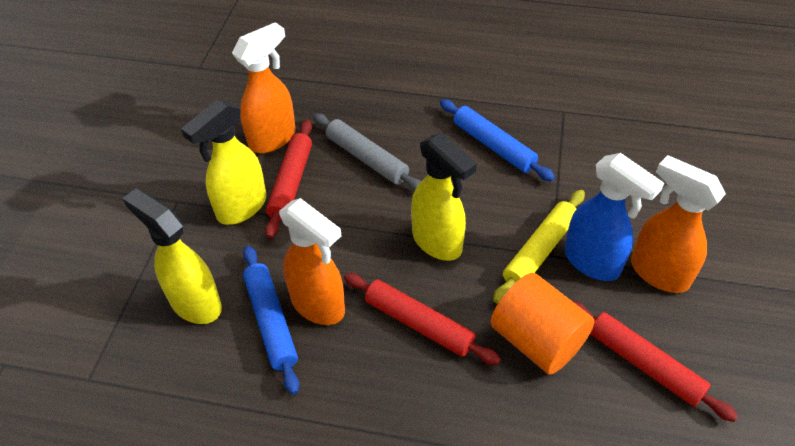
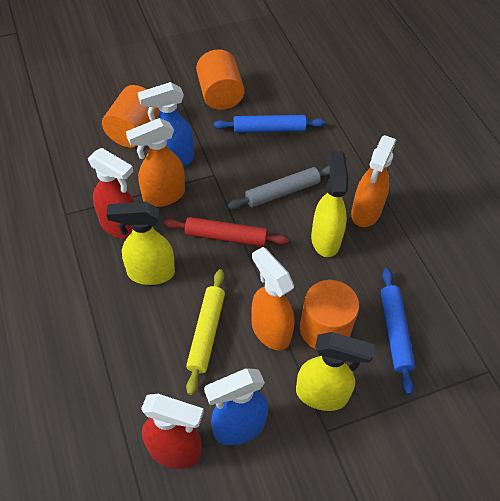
blue spray bottle: 1 -> 2
orange cylinder: 1 -> 3
red rolling pin: 3 -> 1
red spray bottle: 0 -> 2

